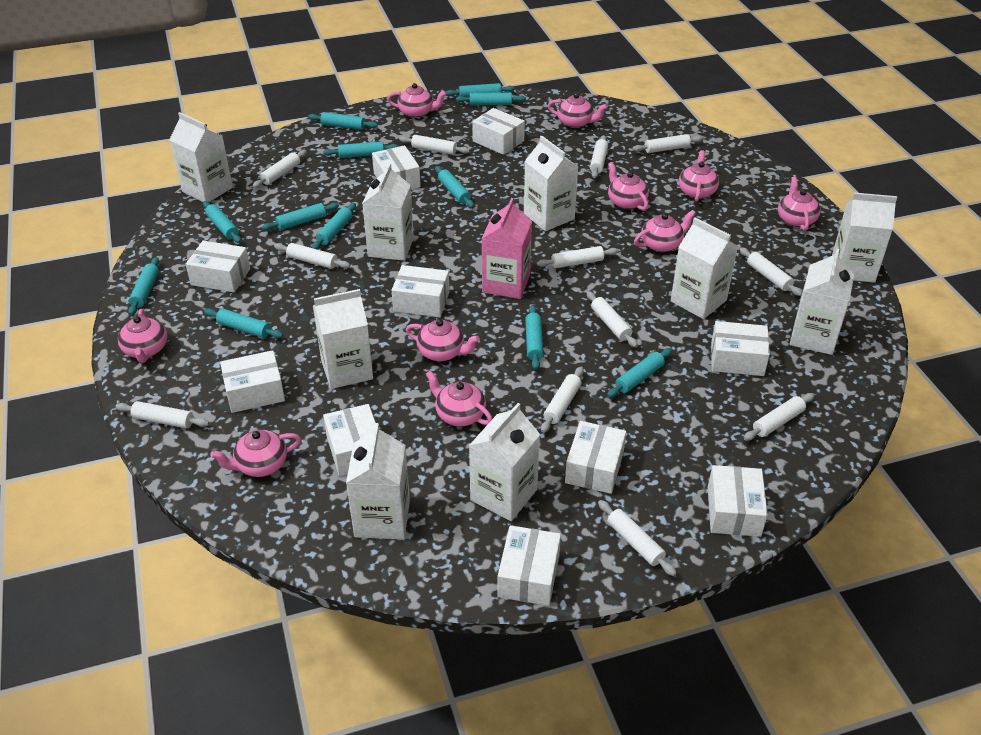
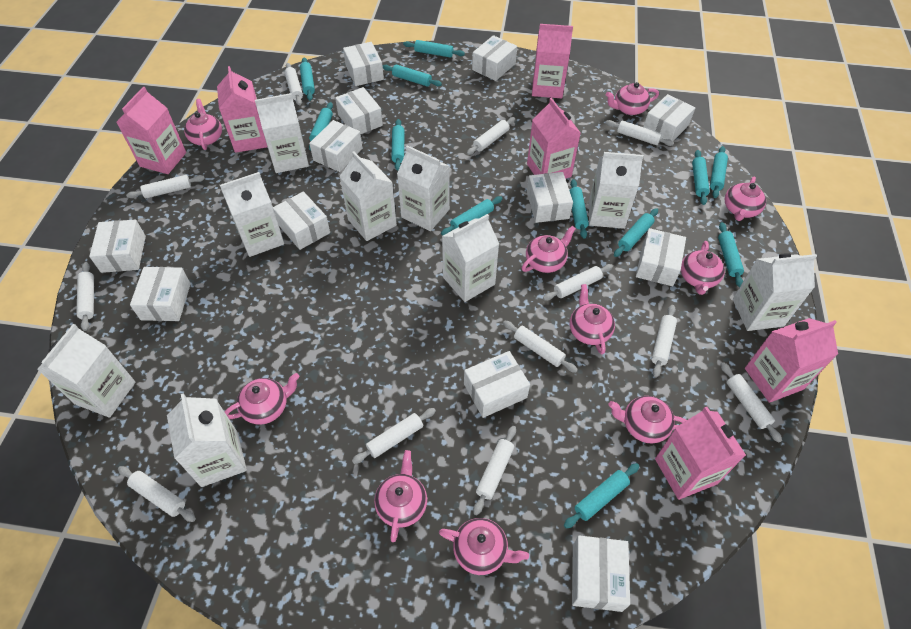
pink carton: 1 -> 6
white box: 10 -> 12

